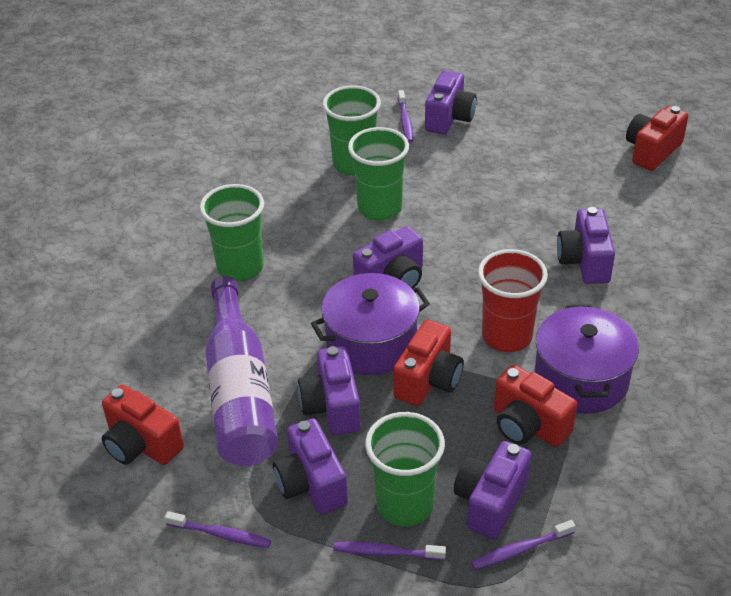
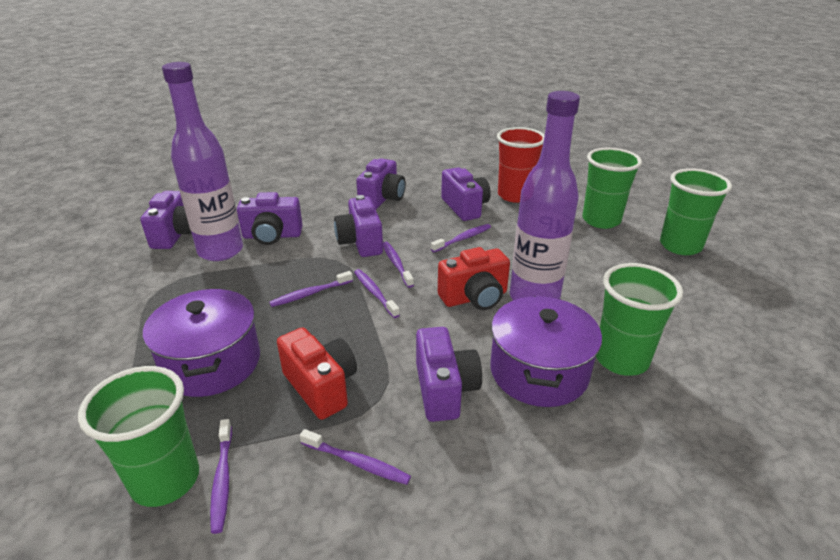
purple bottle: 1 -> 2
purple toothbrush: 4 -> 6
red camera: 4 -> 2

